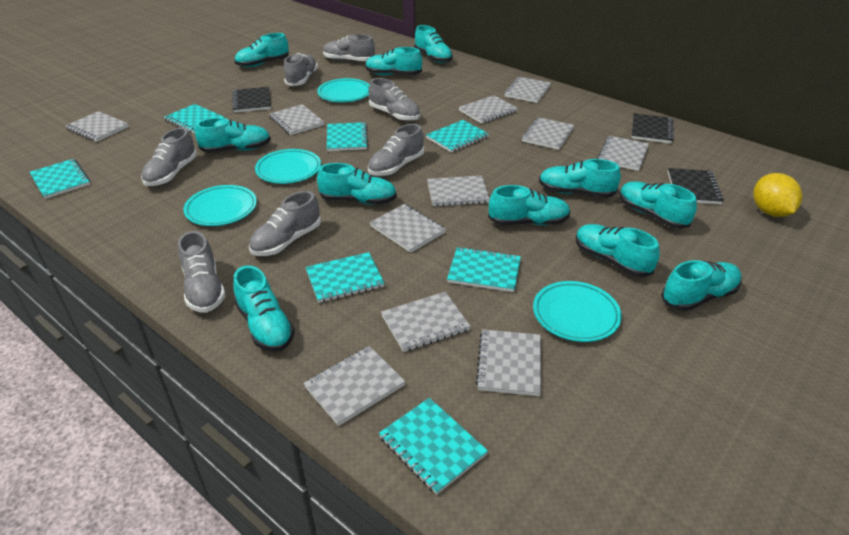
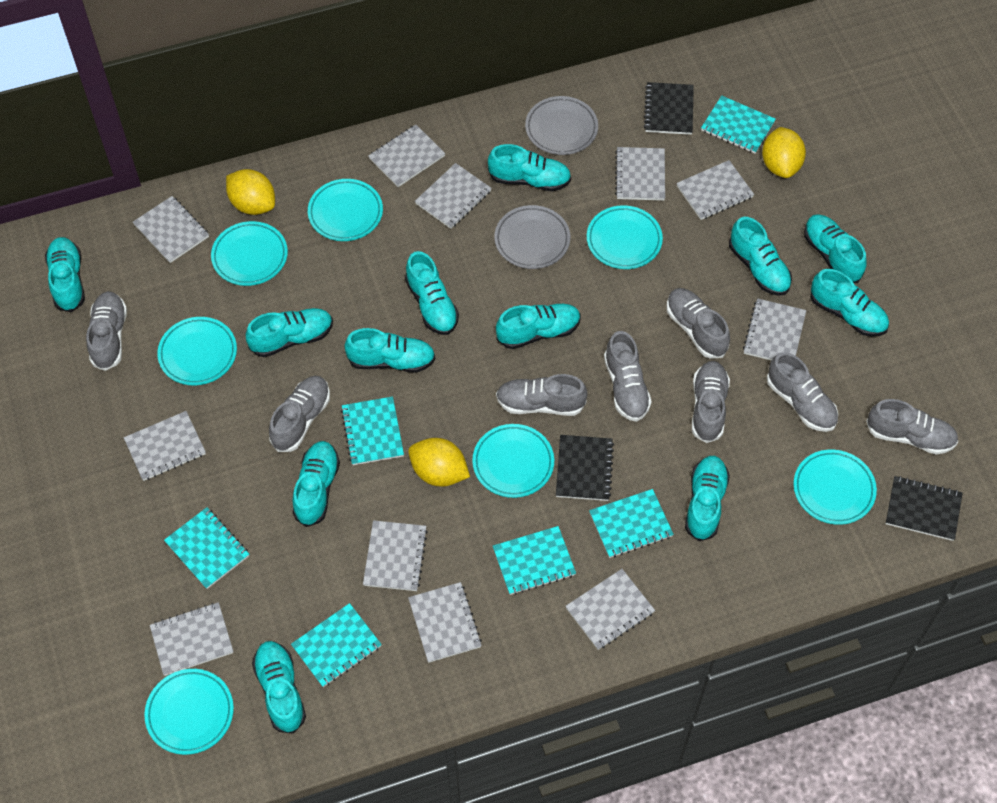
grey plate: 0 -> 2
grey shoe: 7 -> 8
turquoise notebook: 7 -> 6
turquoise plate: 4 -> 7
turquoise shoe: 11 -> 12
yellow lemon: 1 -> 3

